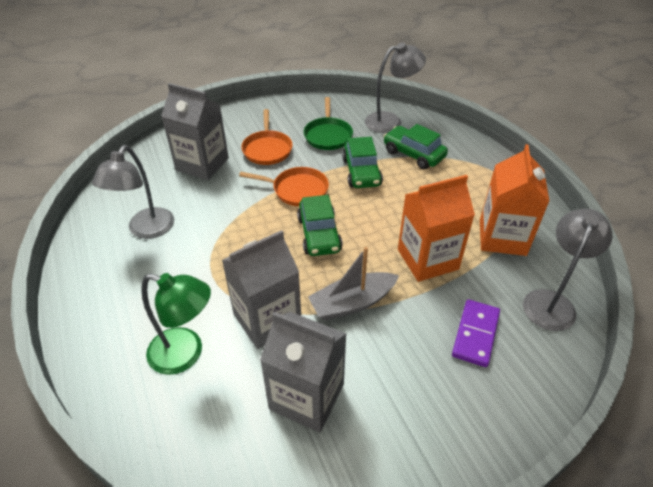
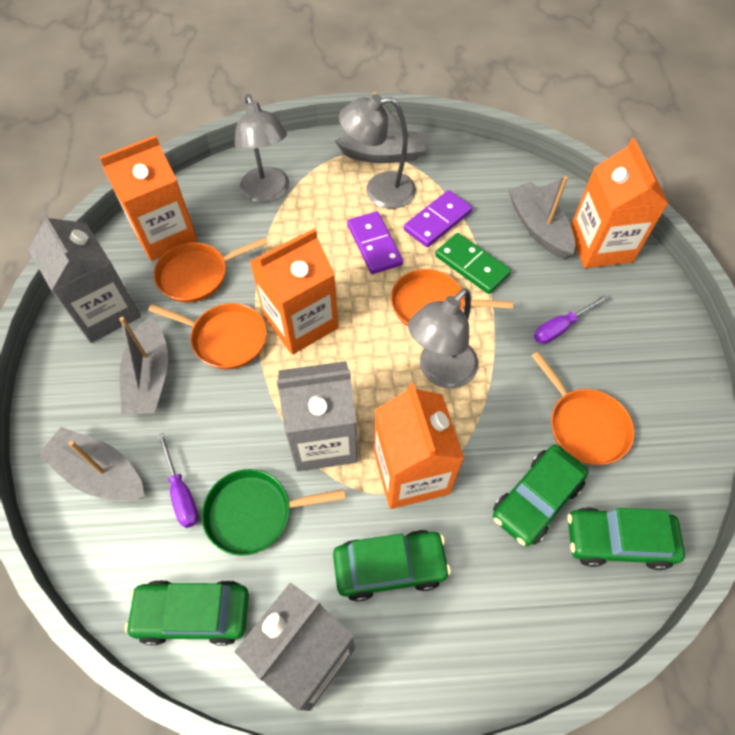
green car: 3 -> 4
green domino: 0 -> 1
green lamp: 1 -> 0
grey boat: 1 -> 4
orange carton: 2 -> 4
orange pan: 2 -> 4
purple domino: 1 -> 2
purple screwdriver: 0 -> 2

